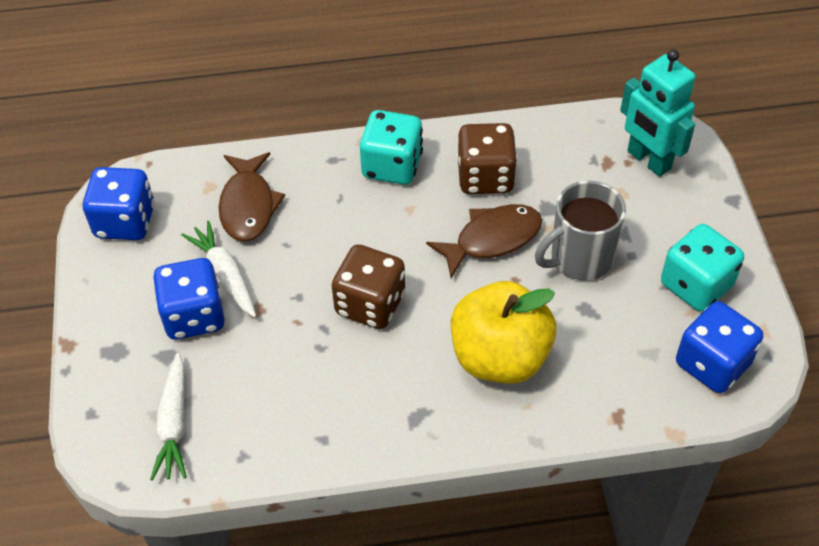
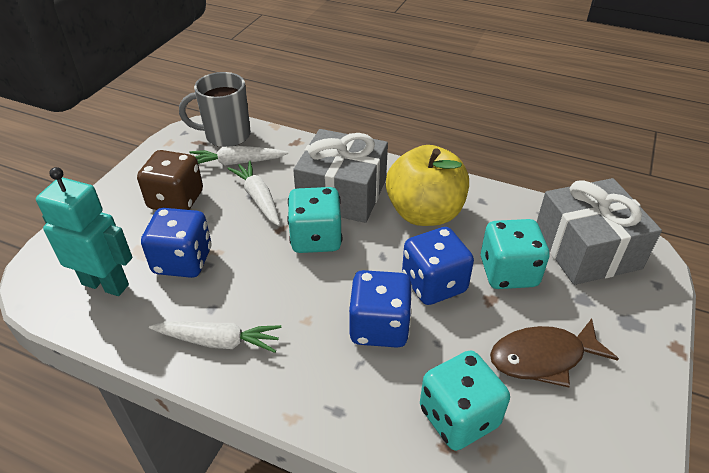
brown dice: 2 -> 1
brown fish: 2 -> 1
grey gift: 0 -> 2
turquoise dice: 2 -> 3
white carrot: 2 -> 3

